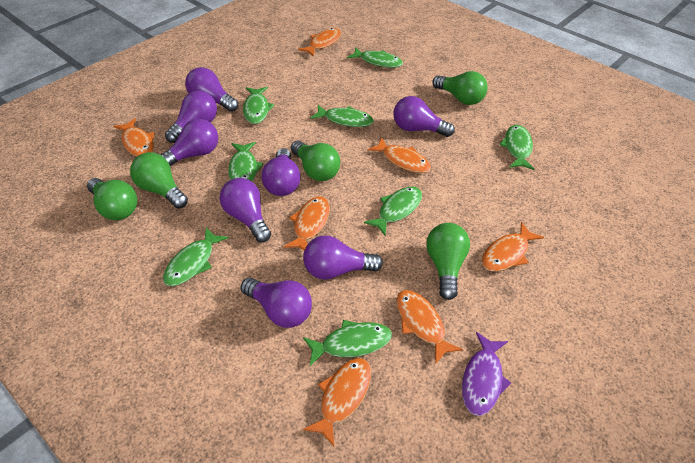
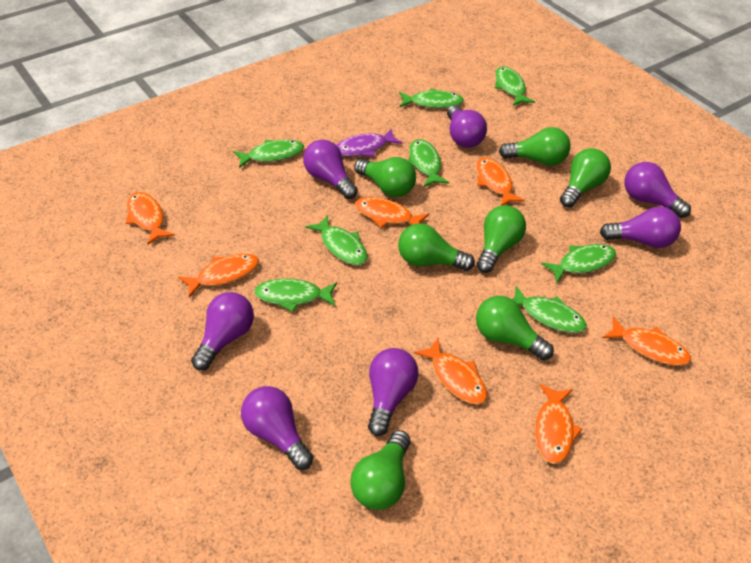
green light bulb: 5 -> 7
purple light bulb: 8 -> 7

